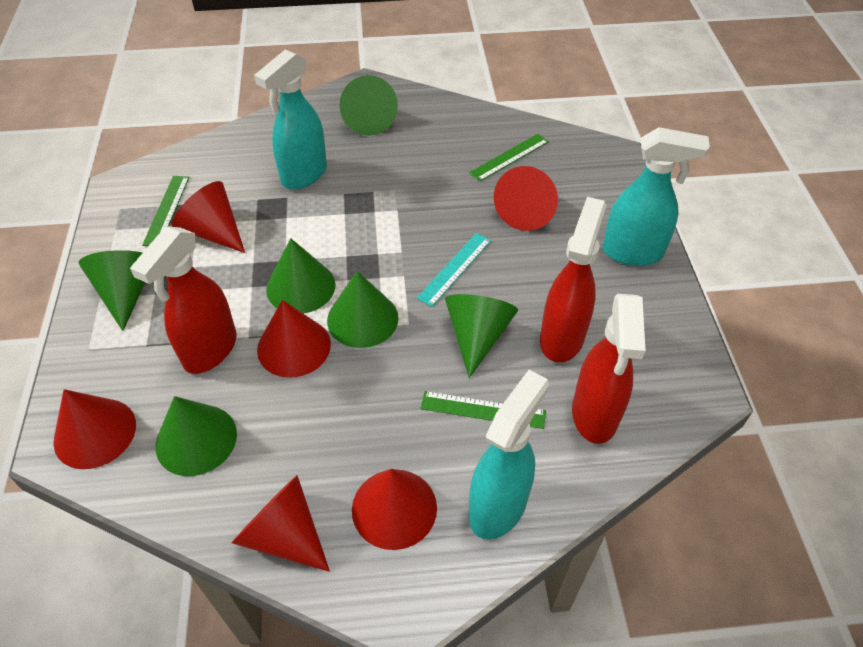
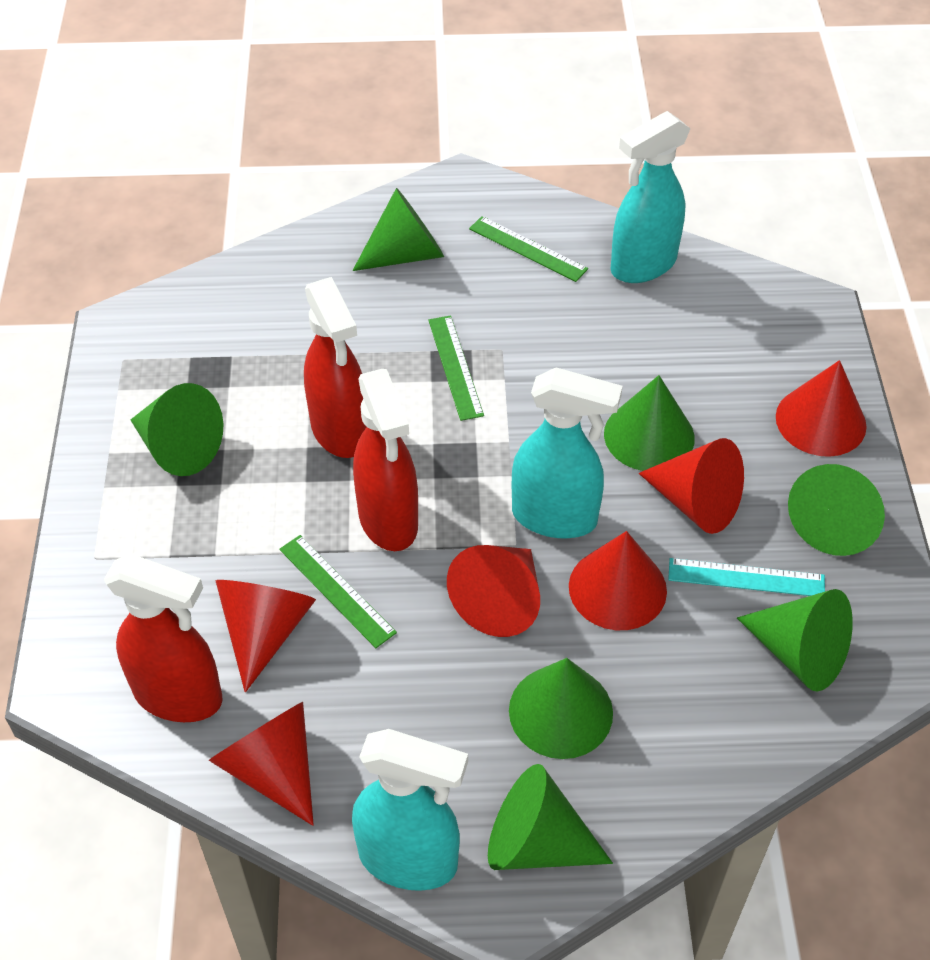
green cone: 6 -> 7

